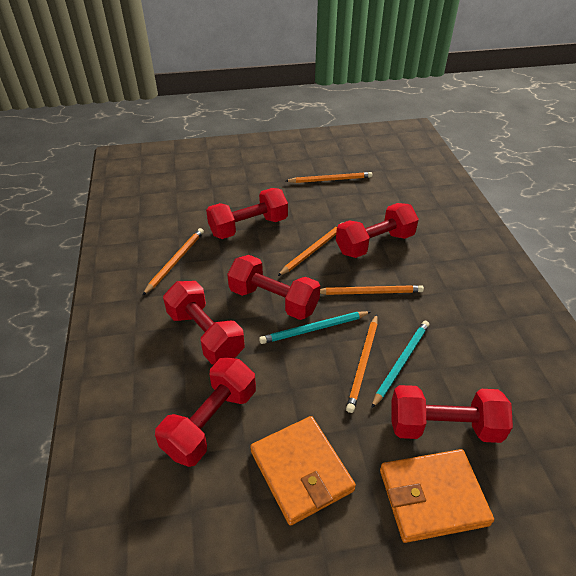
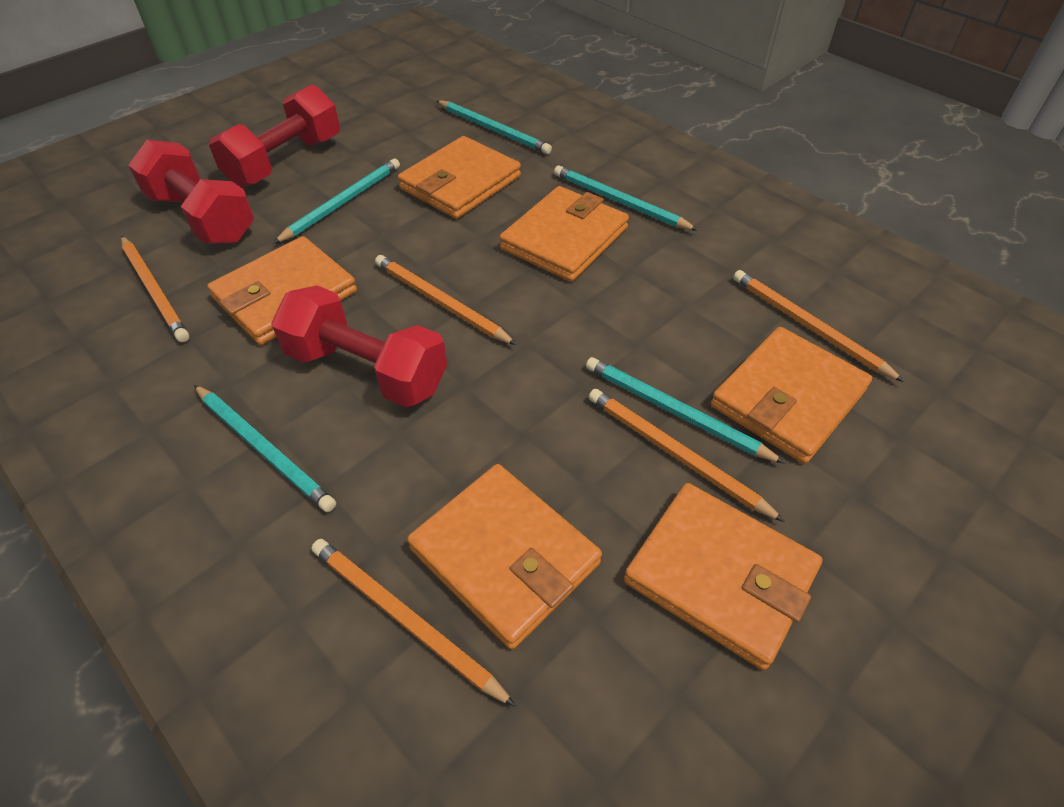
orange wallet: 2 -> 6
red dumbbell: 6 -> 3
turquoise pencil: 2 -> 5

